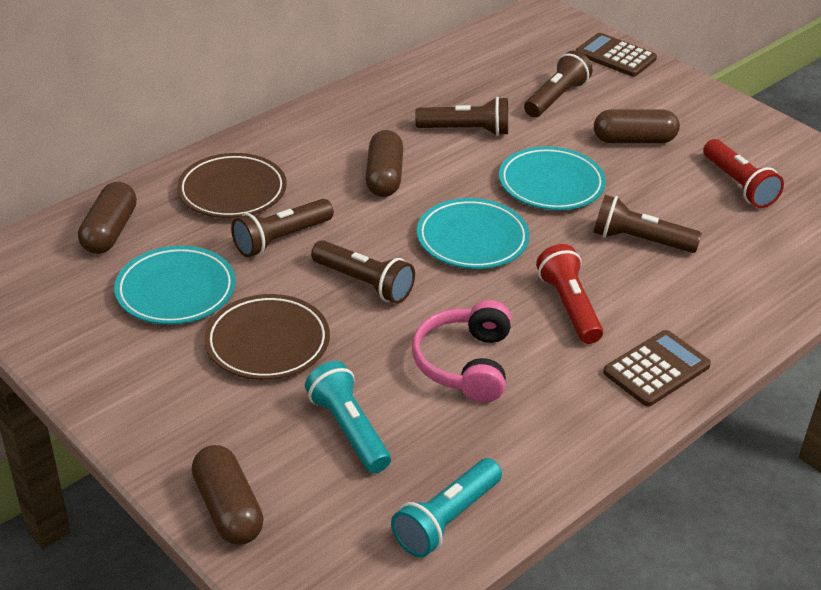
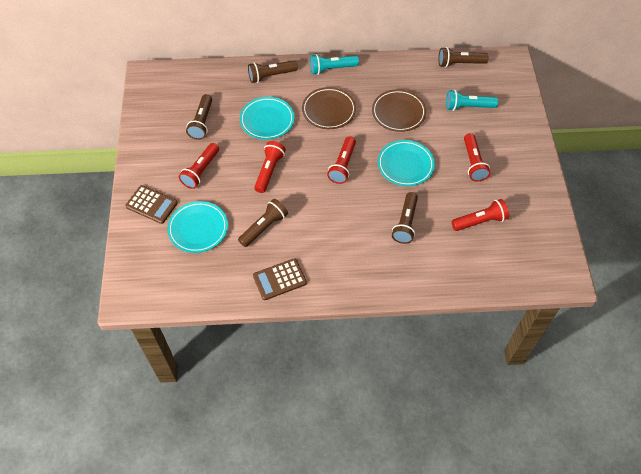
brown capsule: 4 -> 0
pink headphones: 1 -> 0
red flashlight: 2 -> 5

